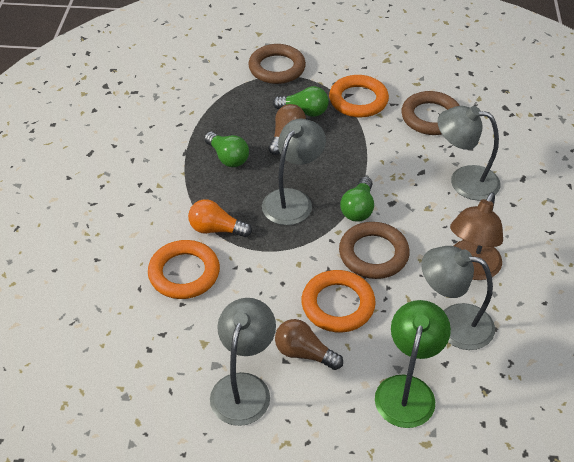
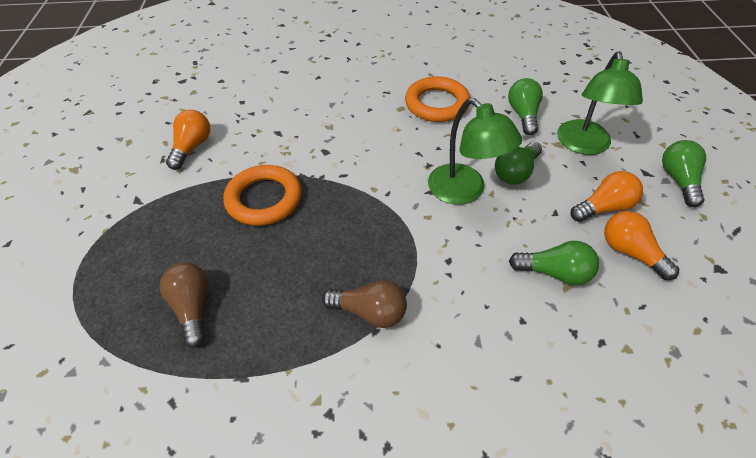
brown lamp: 1 -> 0
brown ring: 3 -> 0
green lamp: 1 -> 2
green light bulb: 3 -> 4
grey lamp: 4 -> 0
orange light bulb: 1 -> 3
orange ring: 3 -> 2

